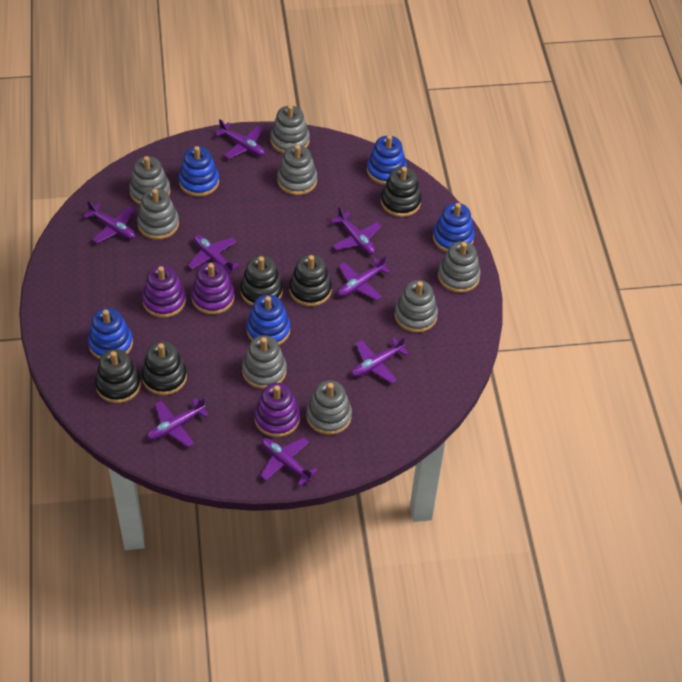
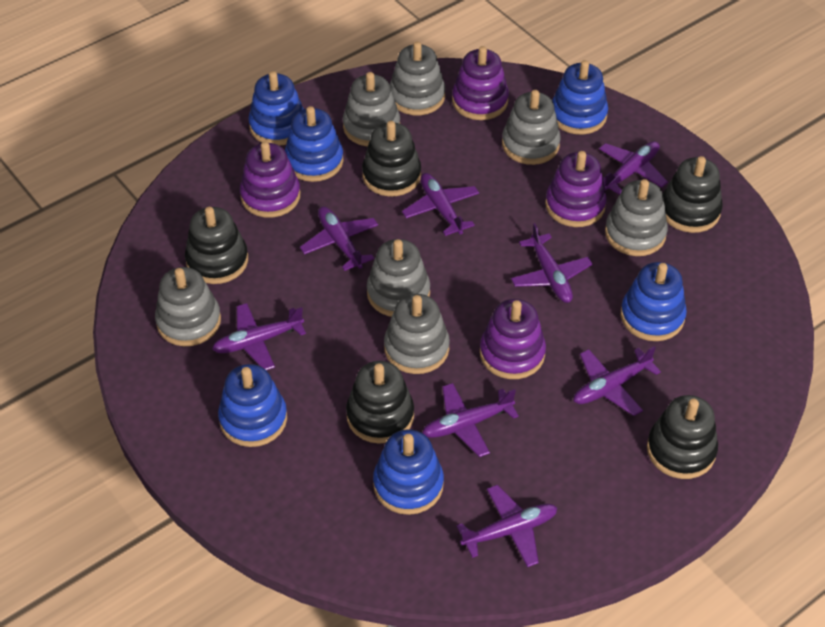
blue stacking toy: 5 -> 6
grey stacking toy: 8 -> 7
purple stacking toy: 3 -> 4

